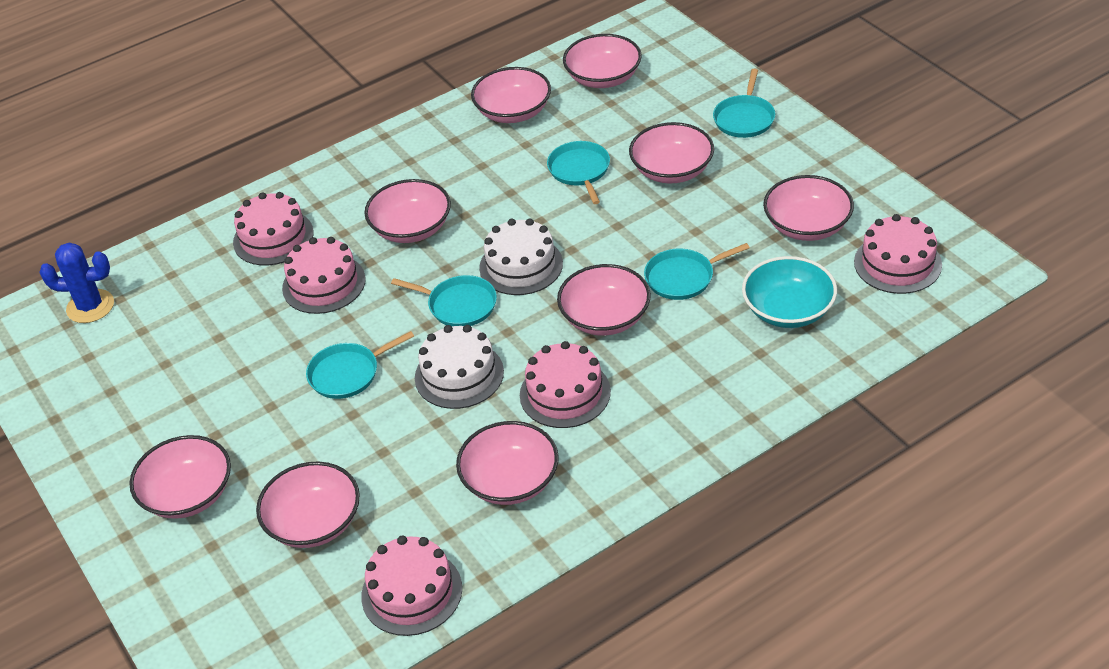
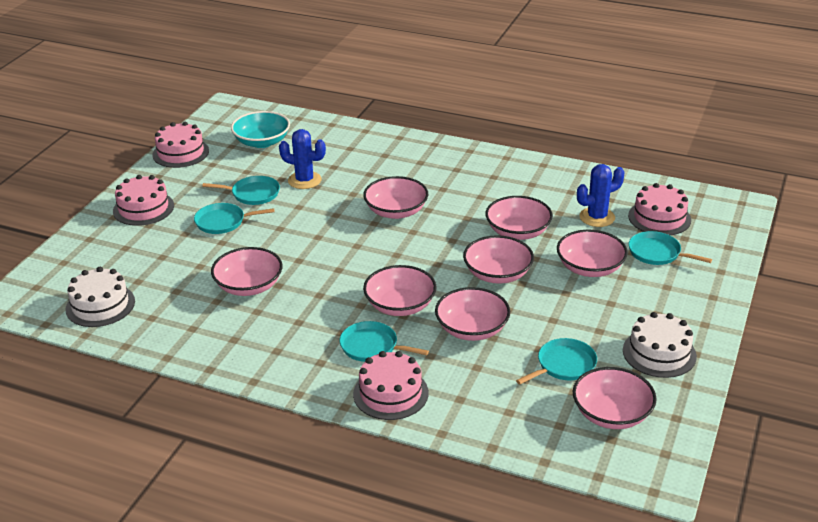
blue cactus: 1 -> 2
pink bowl: 9 -> 8
pink cake: 5 -> 4

